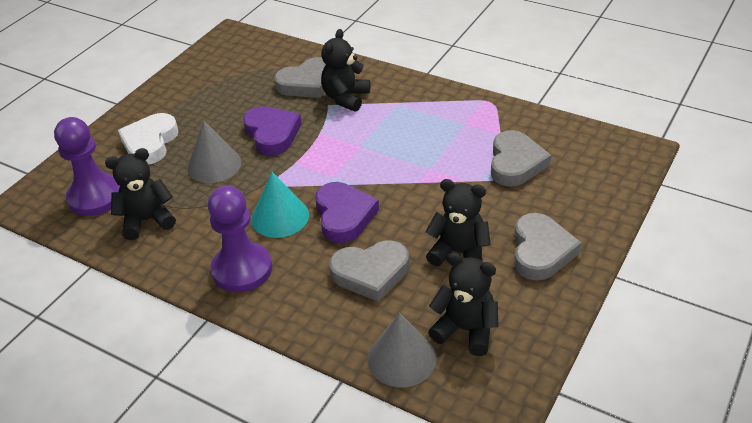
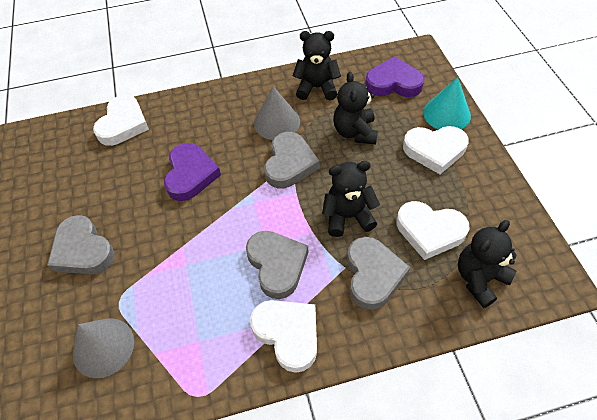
purple pawn: 2 -> 0
white heart: 1 -> 4

